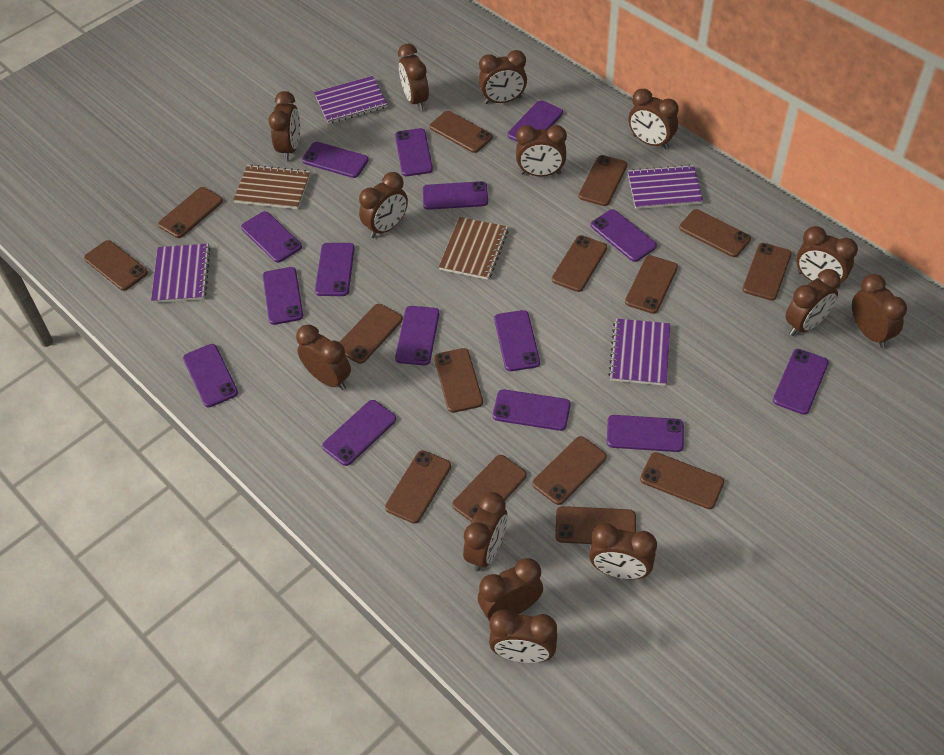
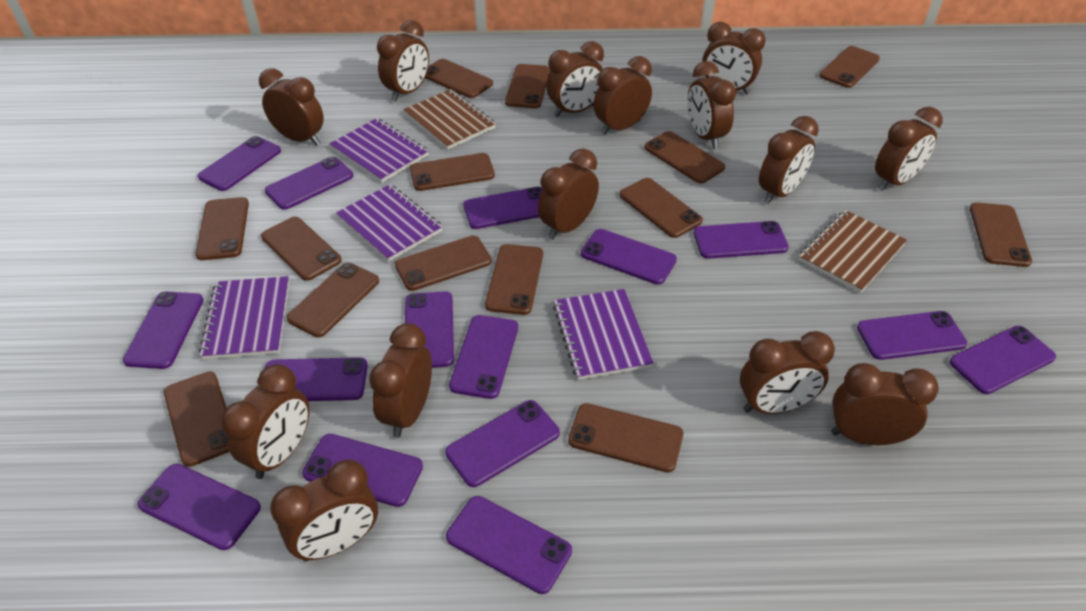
brown phone: 15 -> 14

